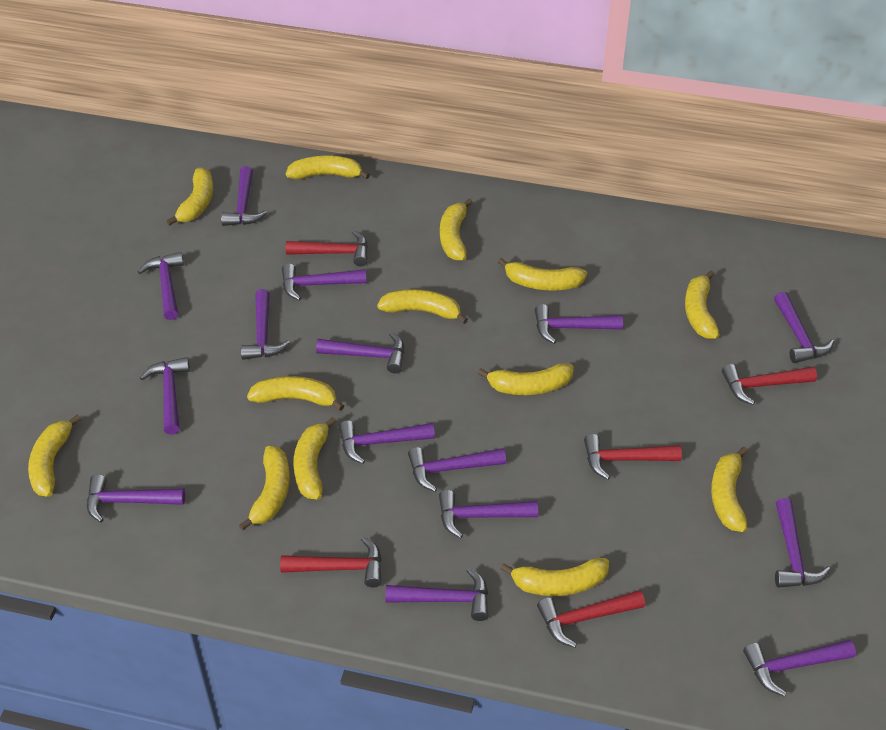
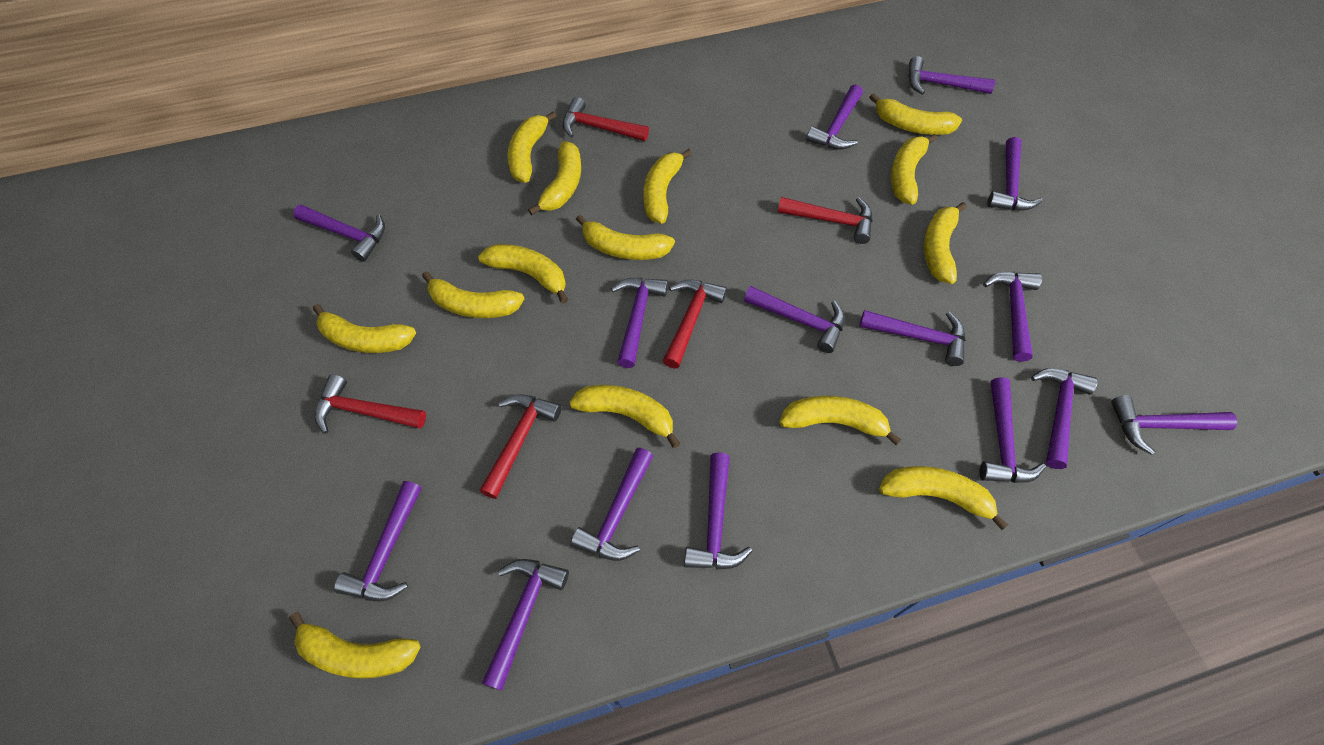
yellow banana: 13 -> 14

